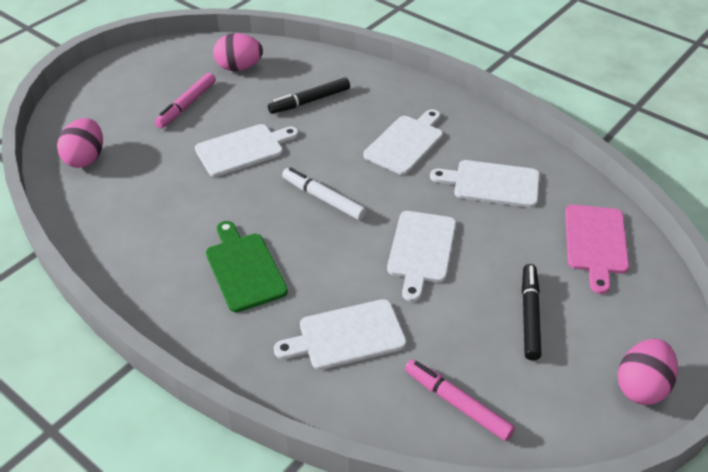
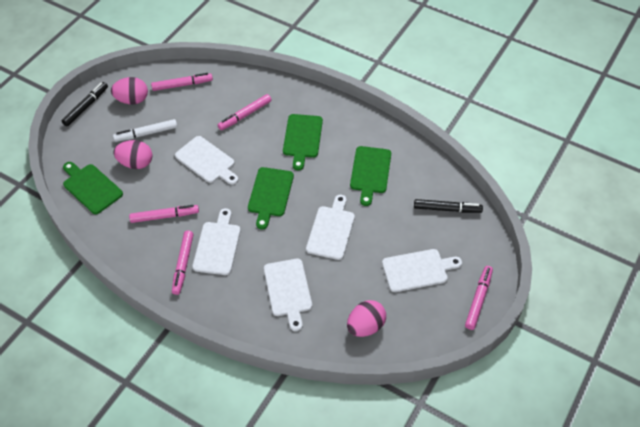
green cutting board: 1 -> 4
pink cutting board: 1 -> 0
pink marker: 2 -> 5

